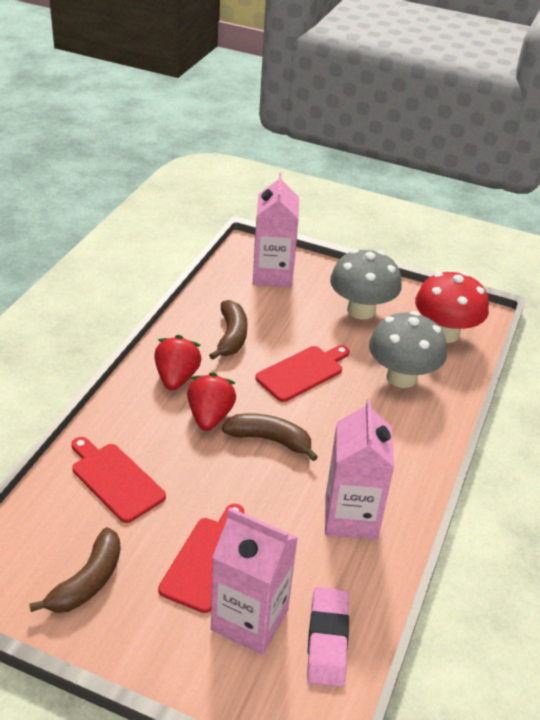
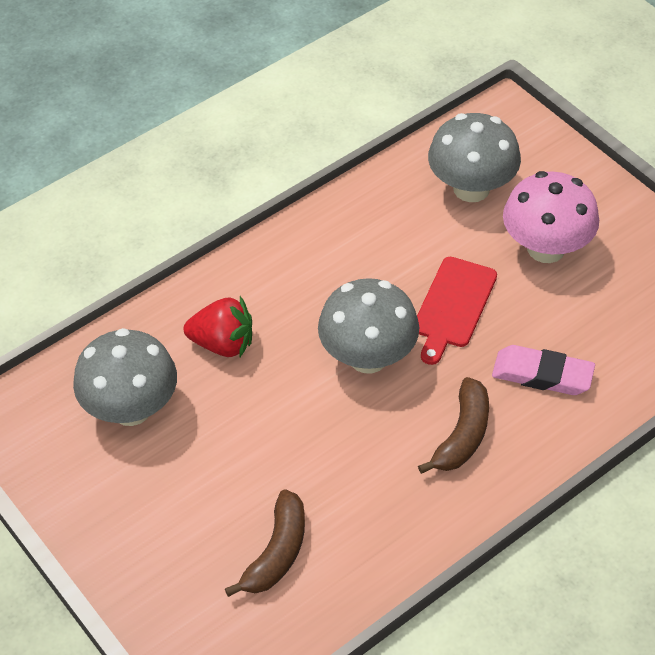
brown banana: 3 -> 2
grey mushroom: 2 -> 3
pink carton: 3 -> 0
pink mushroom: 0 -> 1
red cutting board: 3 -> 1
red mushroom: 1 -> 0
red strawberry: 2 -> 1

